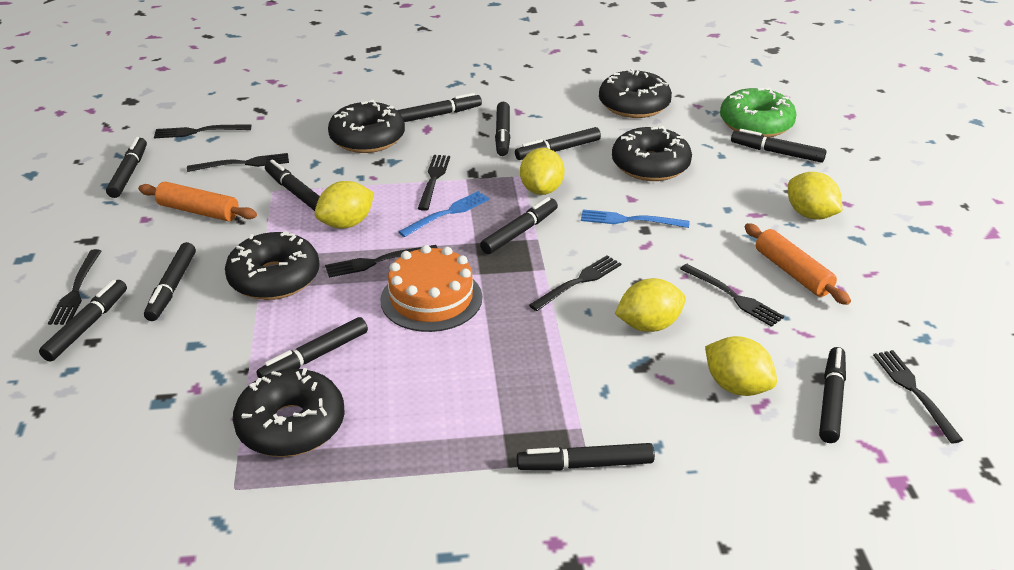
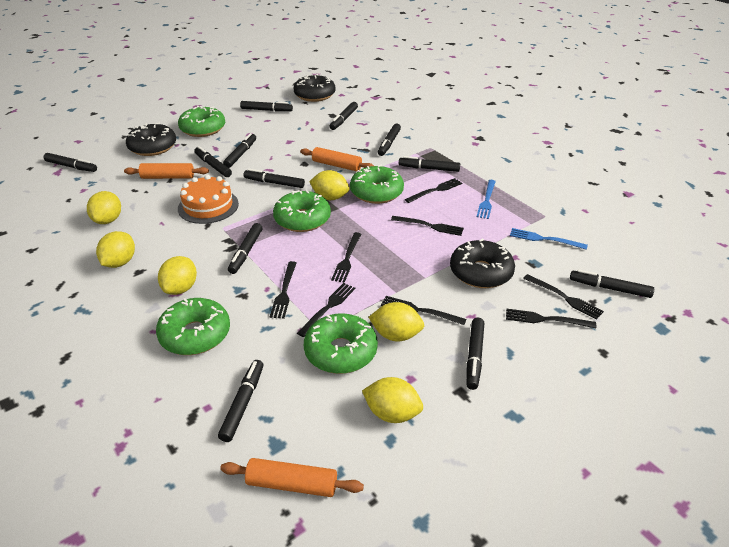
black donut: 5 -> 3
green donut: 1 -> 5
orange rolling pin: 2 -> 3
yellow lemon: 5 -> 6

